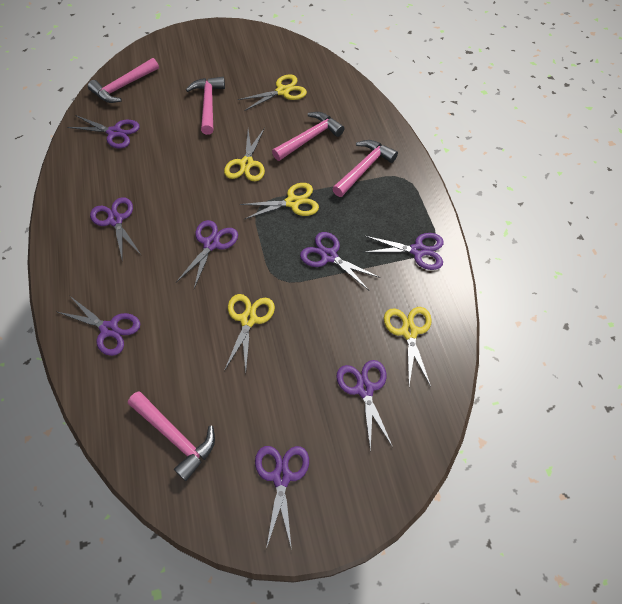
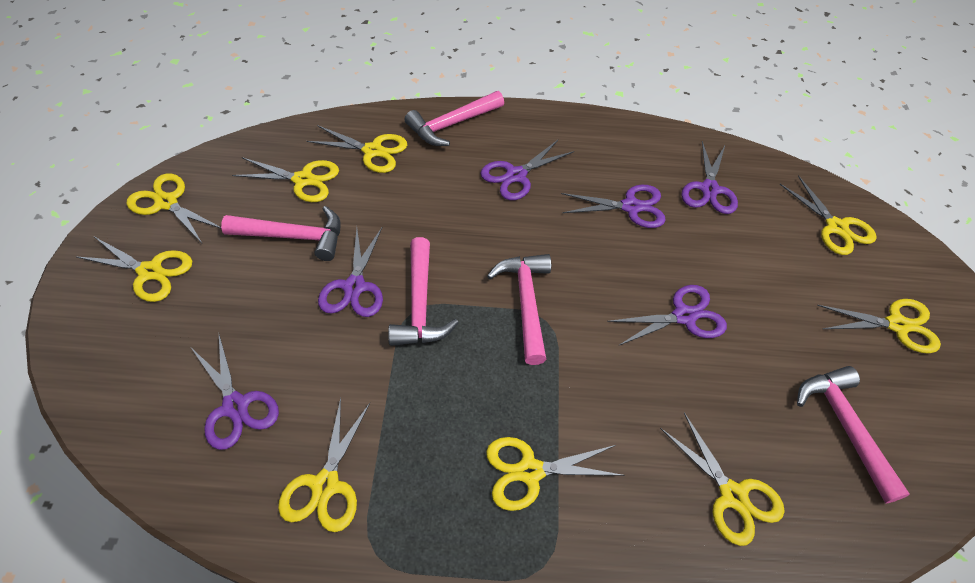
purple scissors: 8 -> 6
yellow scissors: 5 -> 9

